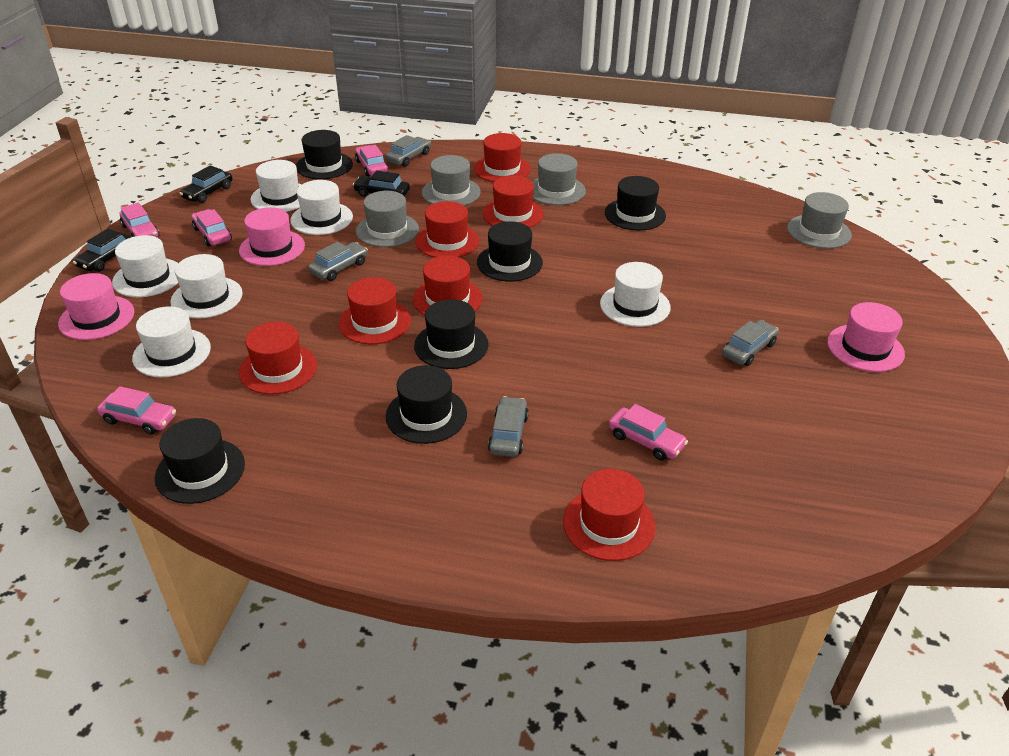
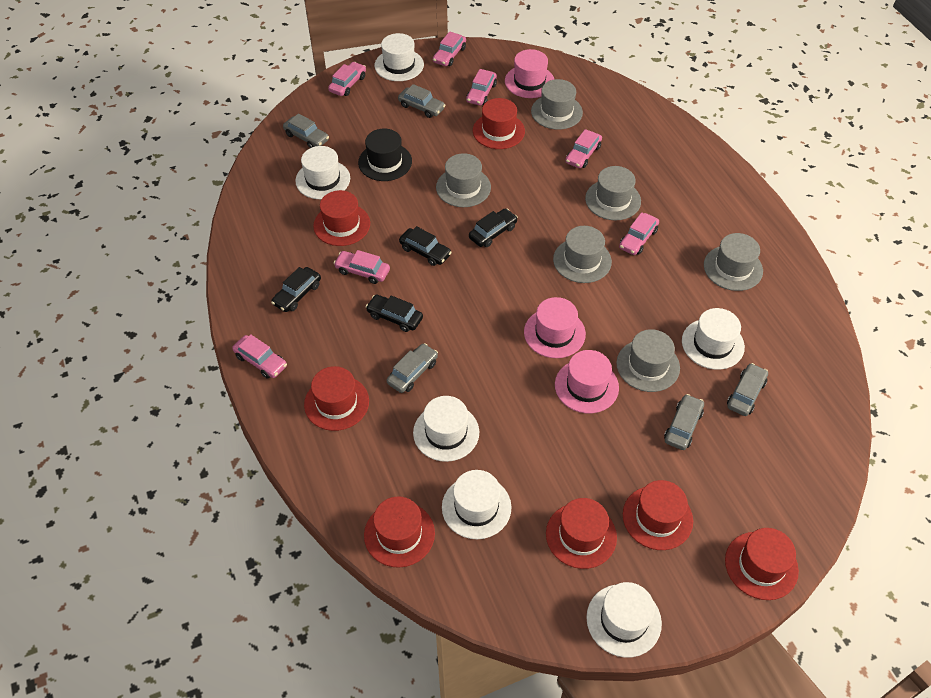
black car: 3 -> 4
black hat: 6 -> 1
grey car: 4 -> 5
grey hat: 4 -> 6
pink car: 5 -> 7

